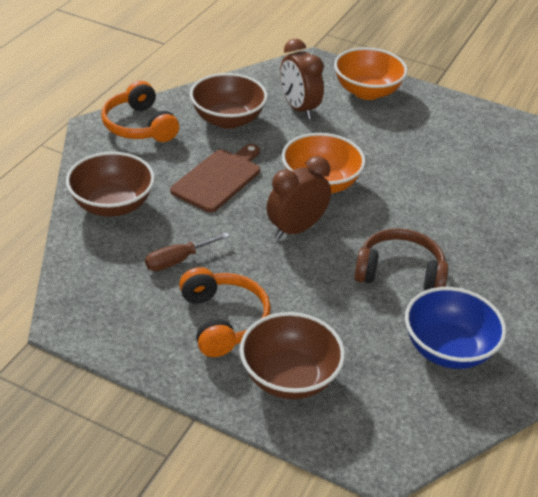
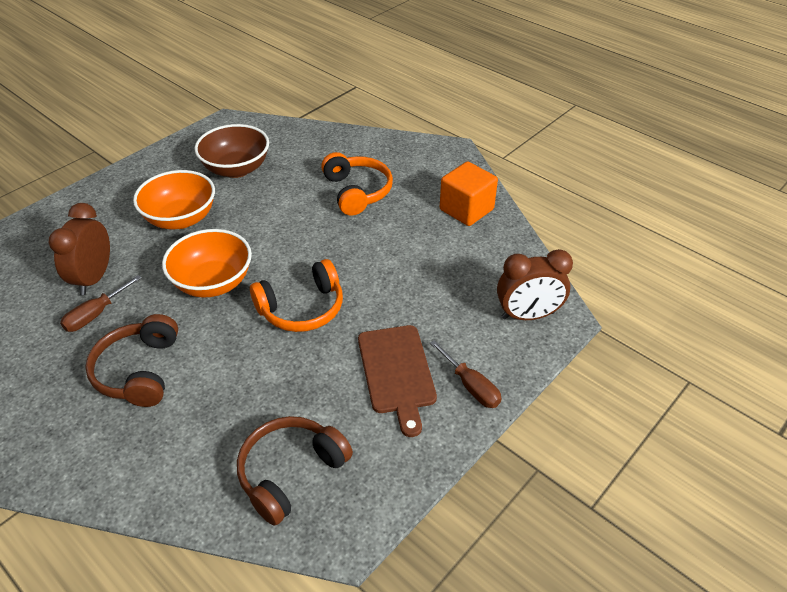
blue bowl: 1 -> 0
brown bowl: 3 -> 1
brown headphones: 1 -> 2
brown screwdriver: 1 -> 2
orange cube: 0 -> 1

